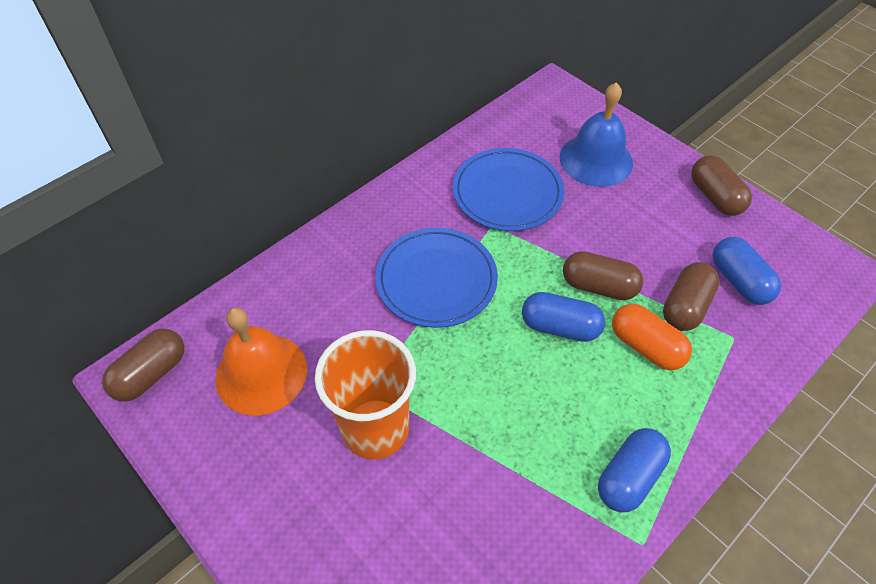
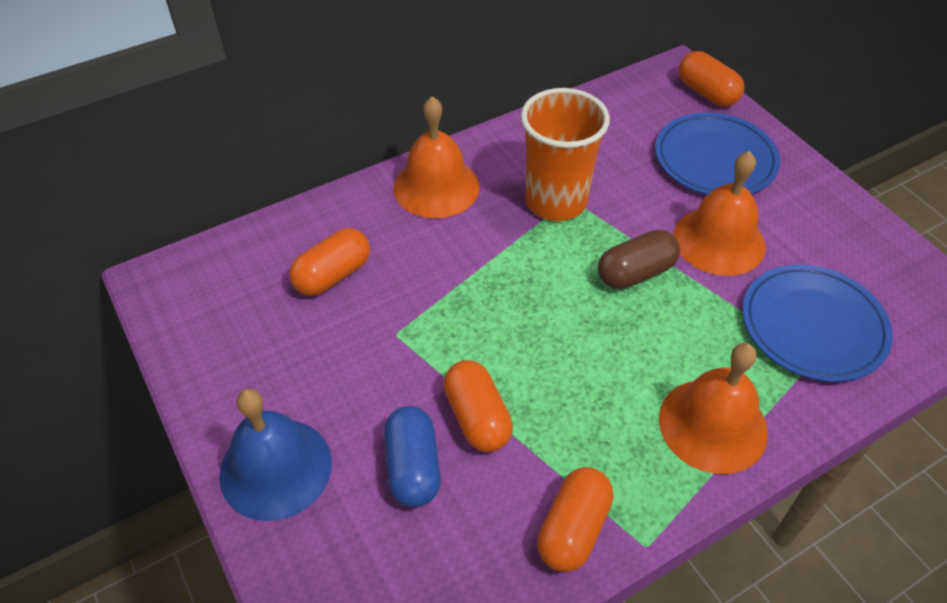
blue capsule: 3 -> 1
brown capsule: 4 -> 1
orange bell: 1 -> 3
orange capsule: 1 -> 4

